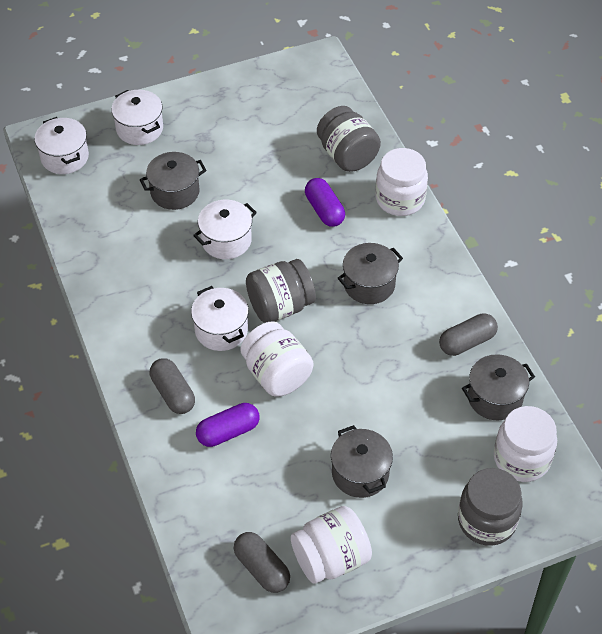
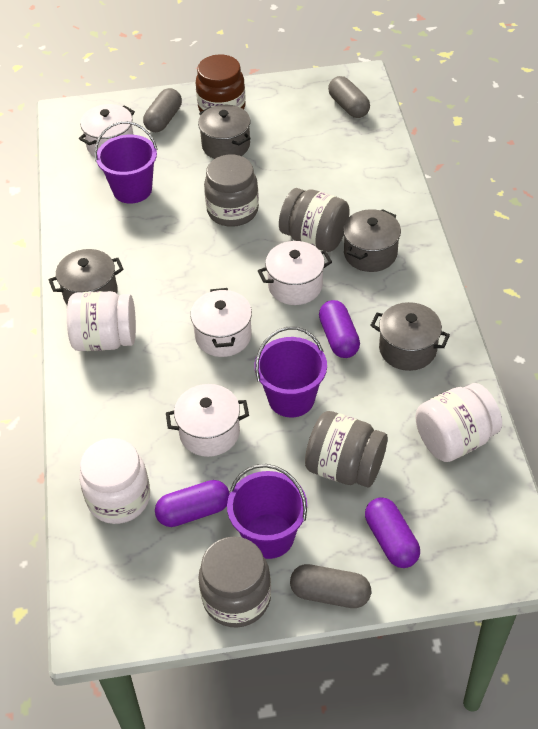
brown jar: 0 -> 1
grey jar: 3 -> 4
purple bucket: 0 -> 3
purple capsule: 2 -> 3
white jar: 4 -> 3

